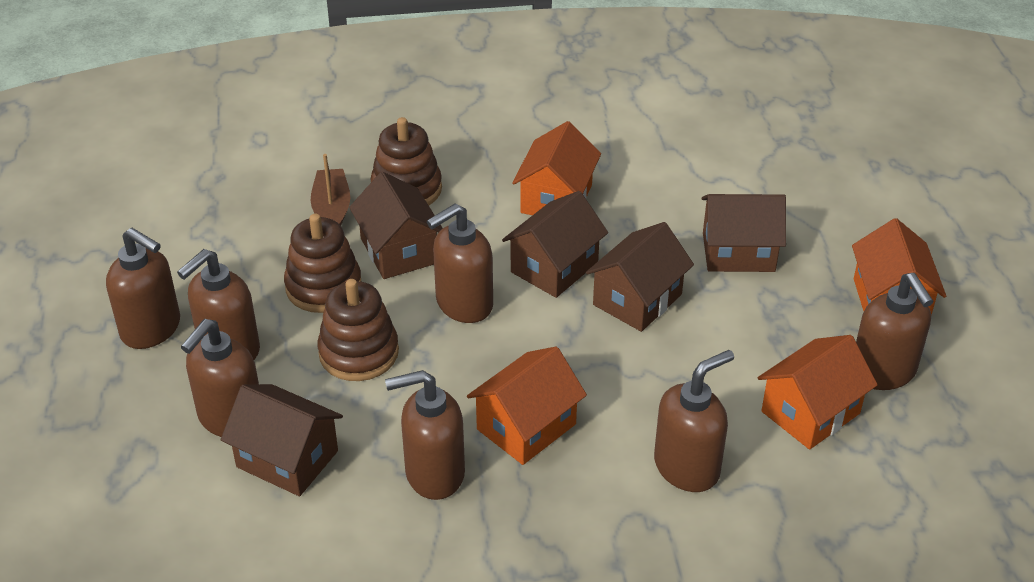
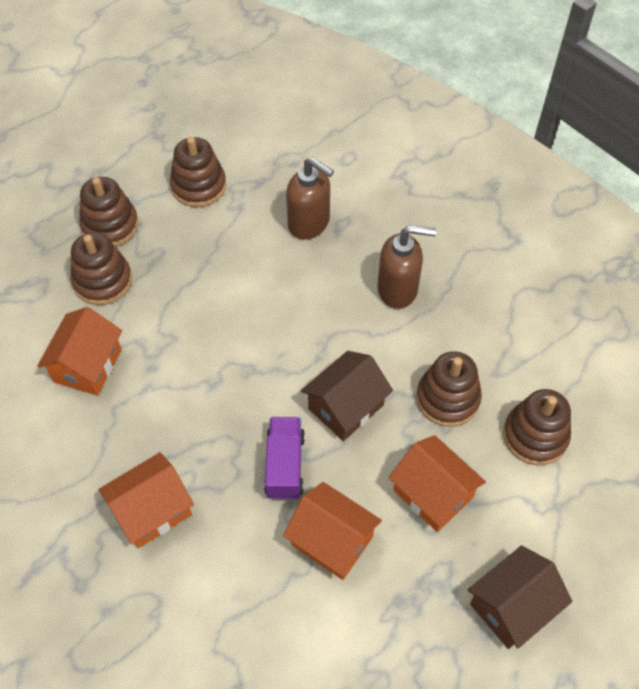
brown boat: 1 -> 0
brown house: 5 -> 2
brown soap dispenser: 7 -> 2
brown stacking toy: 3 -> 5
purple truck: 0 -> 1

